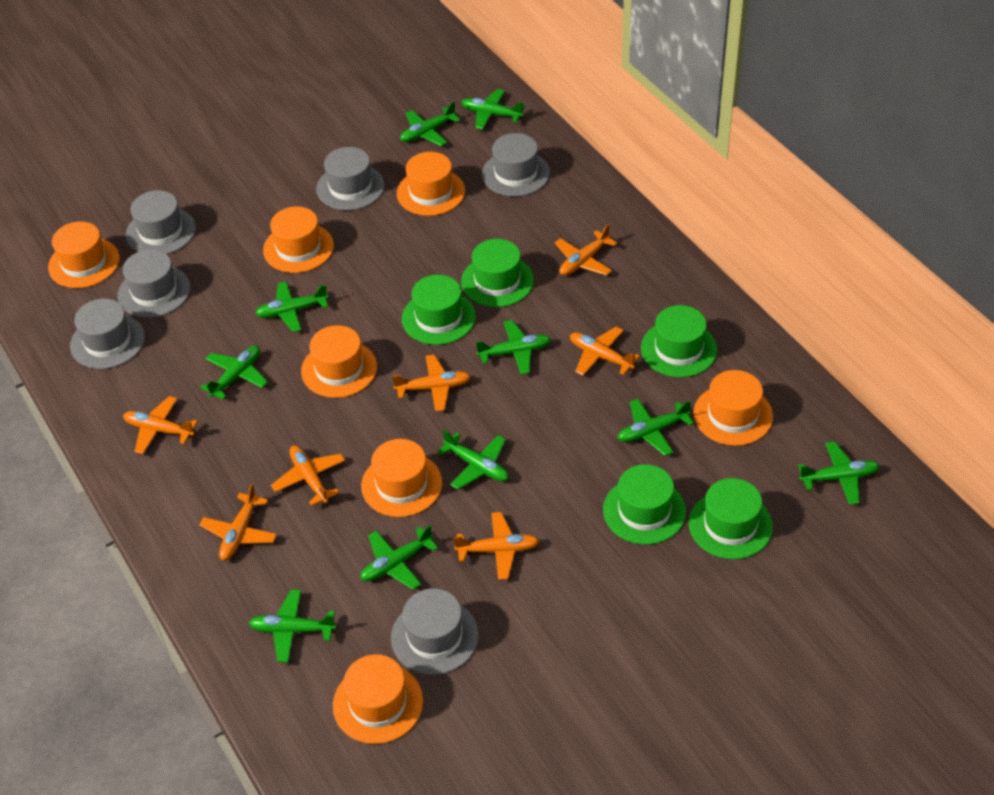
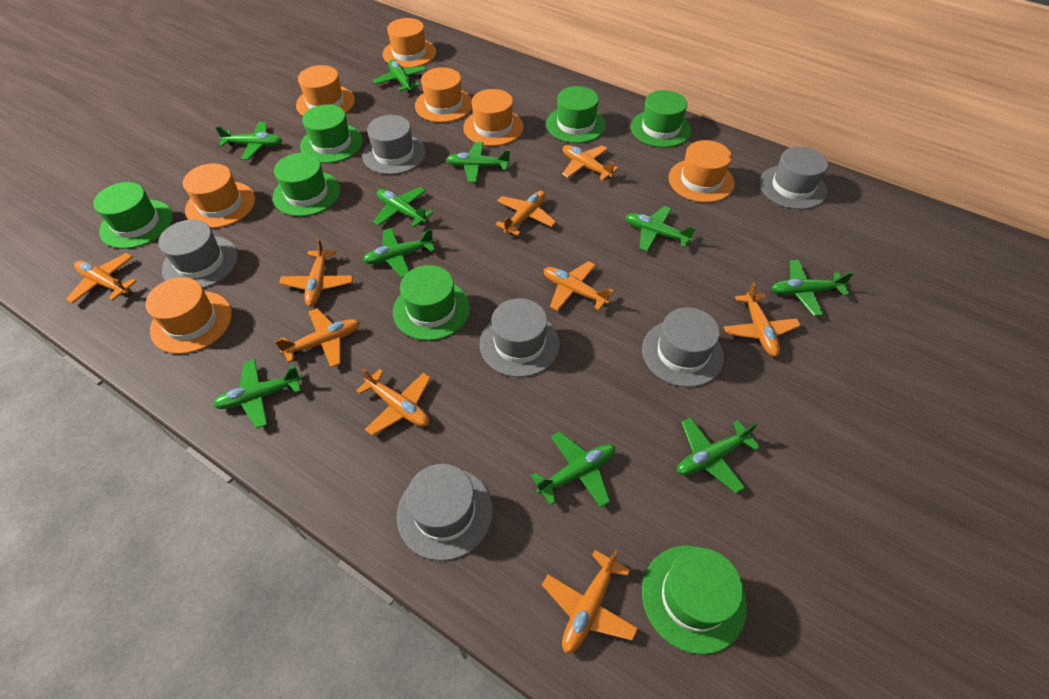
green hat: 5 -> 7
orange plane: 7 -> 9

